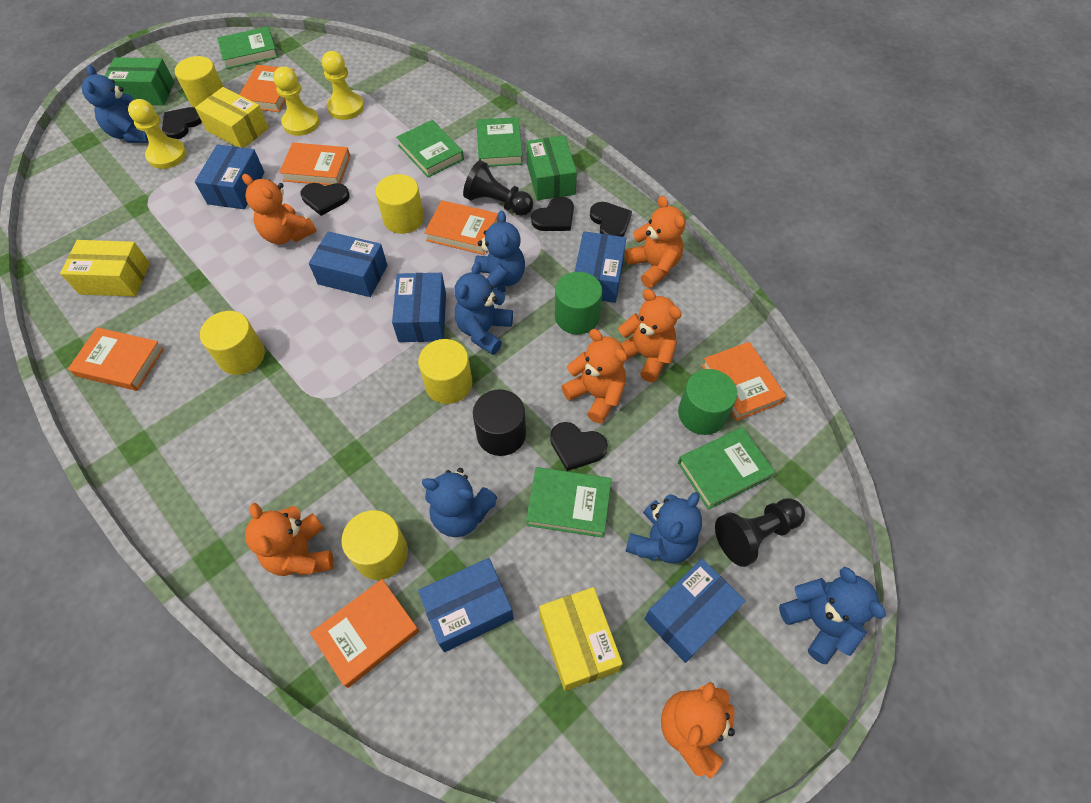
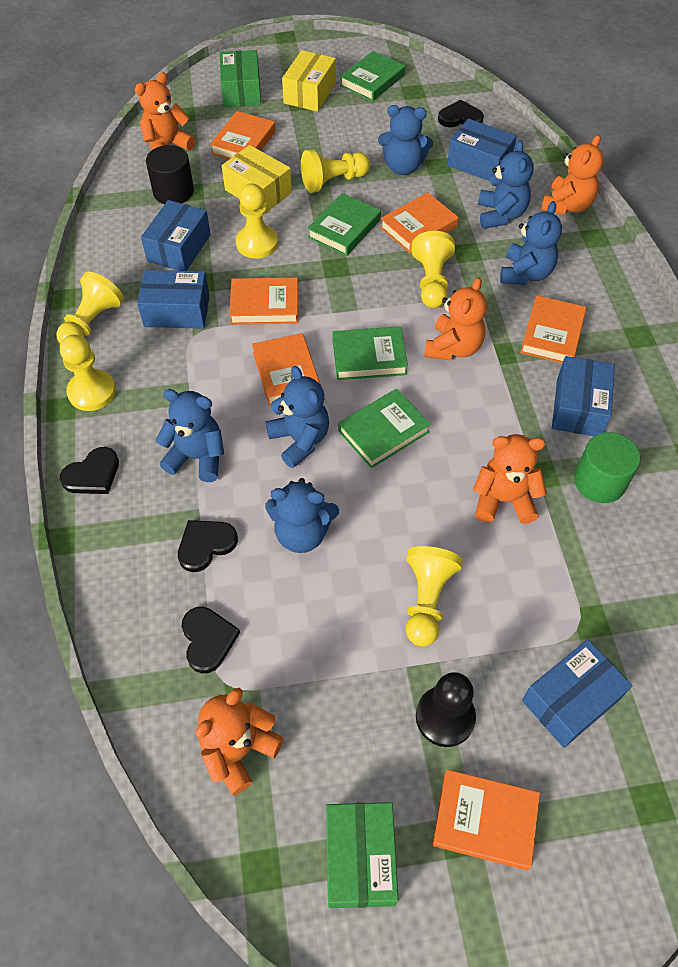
black heart: 5 -> 4
black pawn: 2 -> 1
blue box: 6 -> 5
green book: 5 -> 4
green cylinder: 2 -> 1
orange teddy bear: 6 -> 5
yellow box: 3 -> 2
yellow cylinder: 5 -> 0
yellow pawn: 3 -> 6

